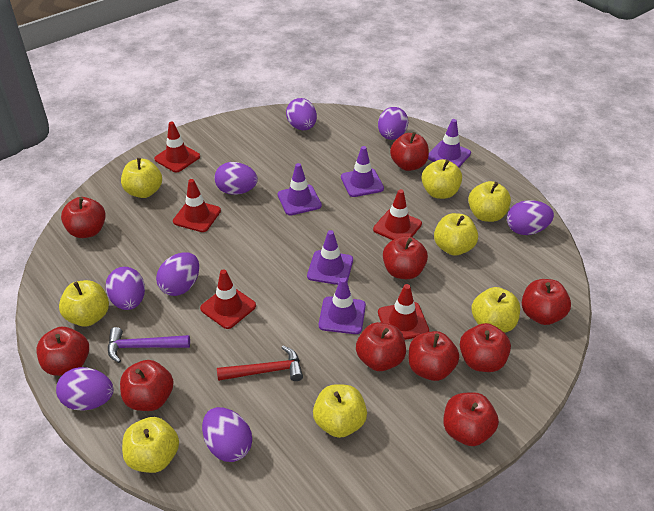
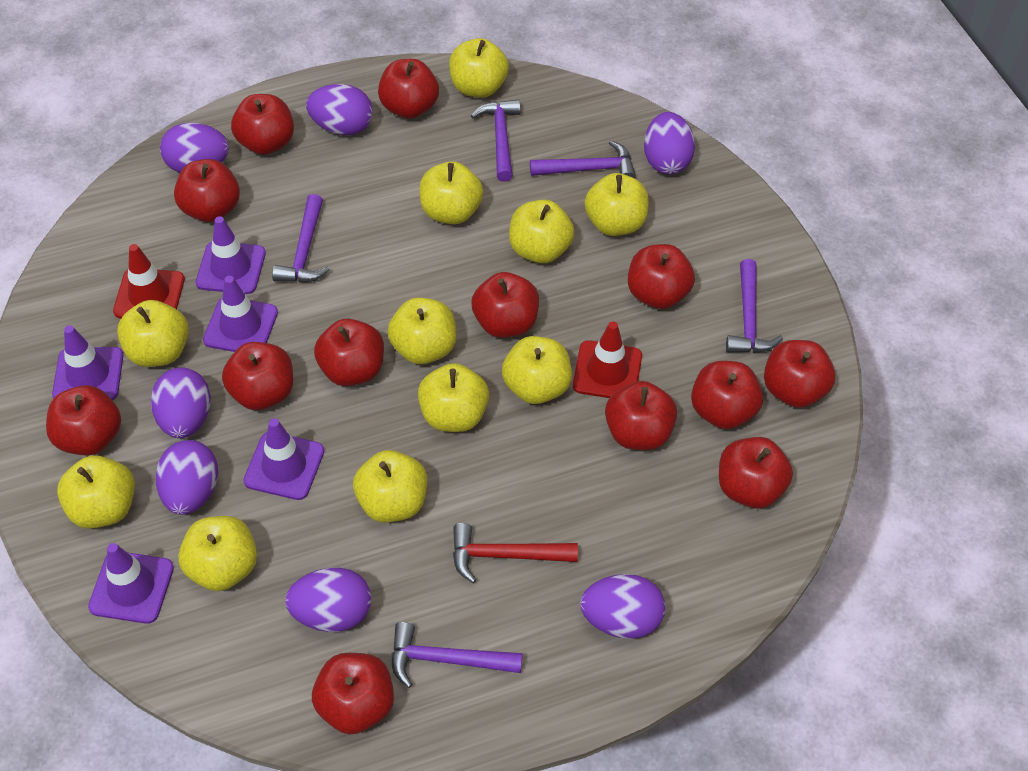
purple egg: 8 -> 7
purple hammer: 1 -> 5
red apple: 10 -> 13
red traffic cone: 5 -> 2
yellow apple: 8 -> 11

